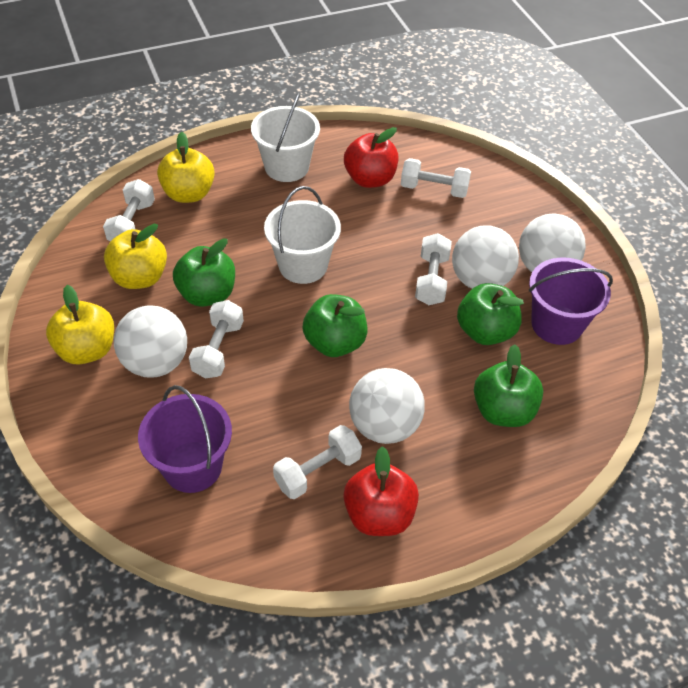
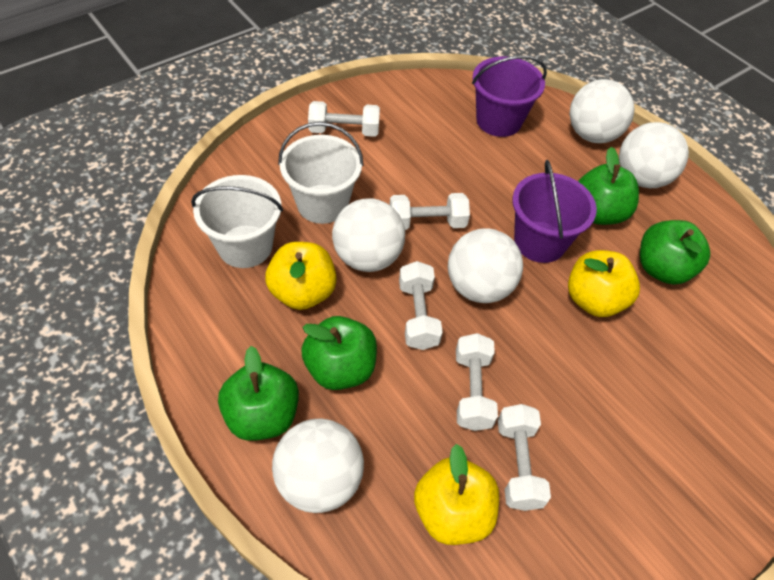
red apple: 2 -> 0
white ball: 4 -> 5

